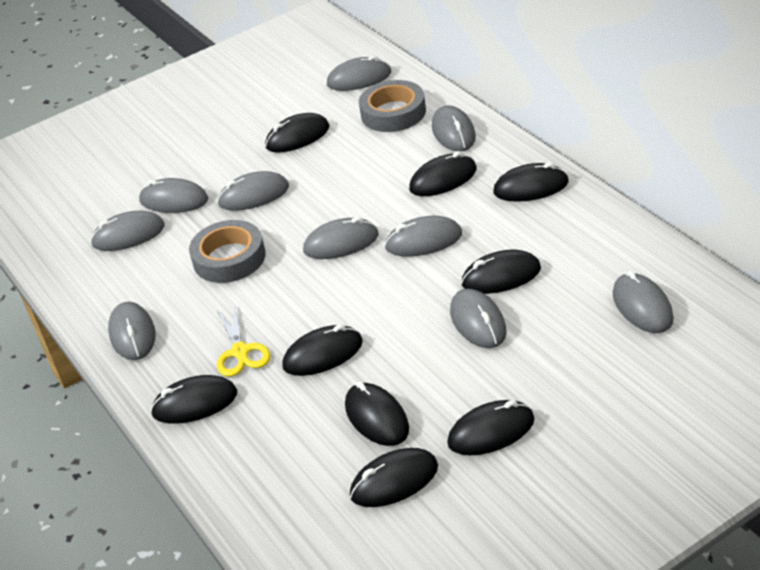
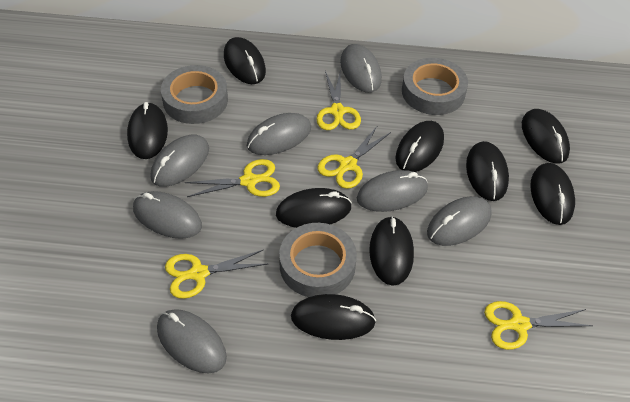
grey mouse: 10 -> 7
grey tape: 2 -> 3
yellow scissors: 1 -> 5

